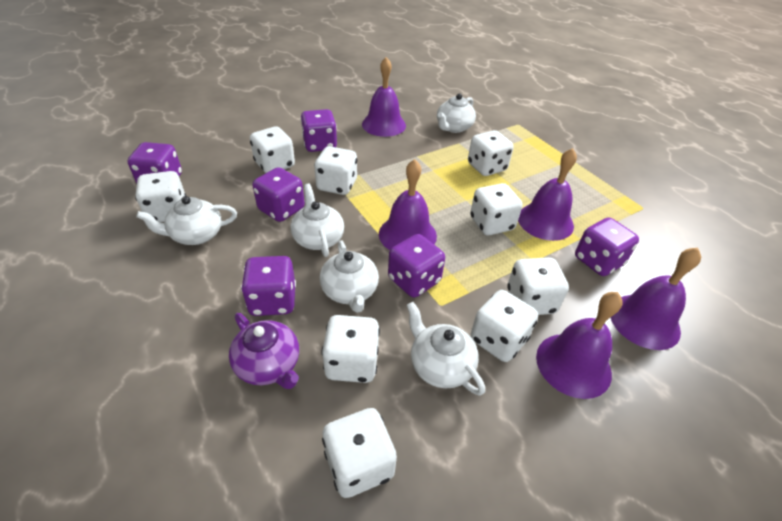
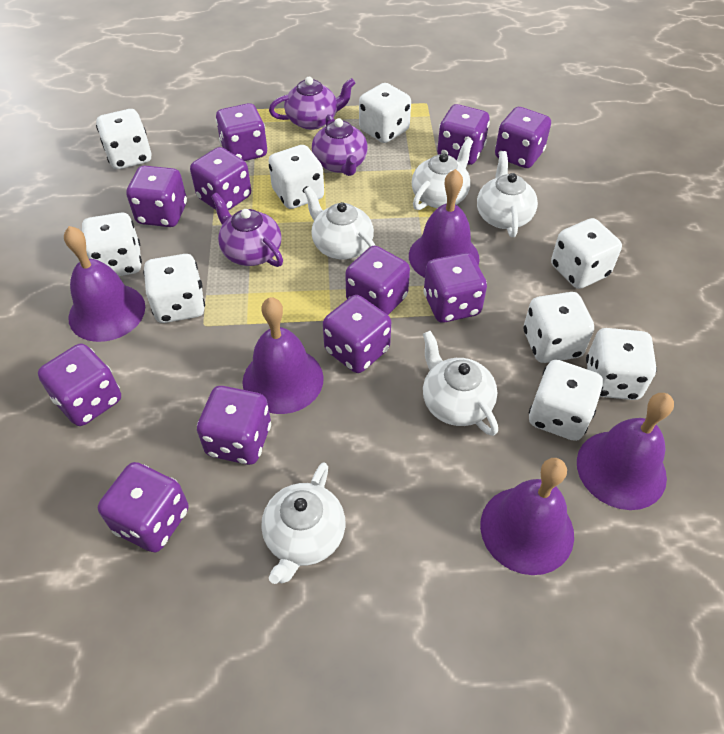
purple dice: 6 -> 11
purple teapot: 1 -> 3

